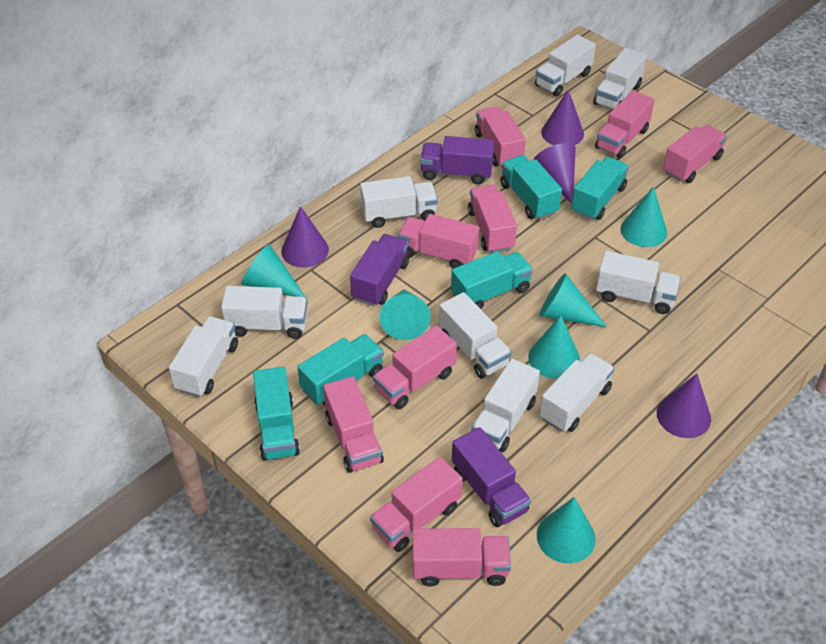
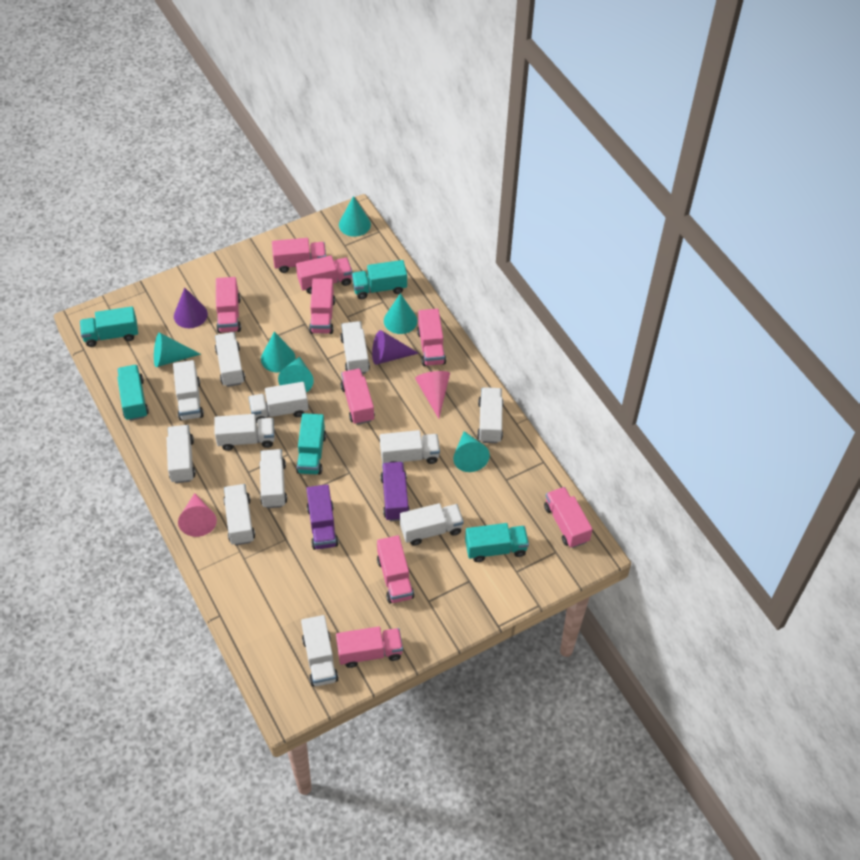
pink cone: 0 -> 2
purple cone: 4 -> 2
purple truck: 3 -> 2
white truck: 9 -> 12

